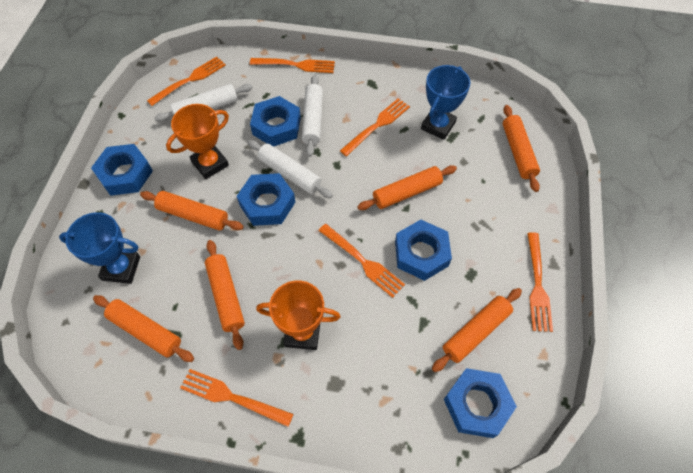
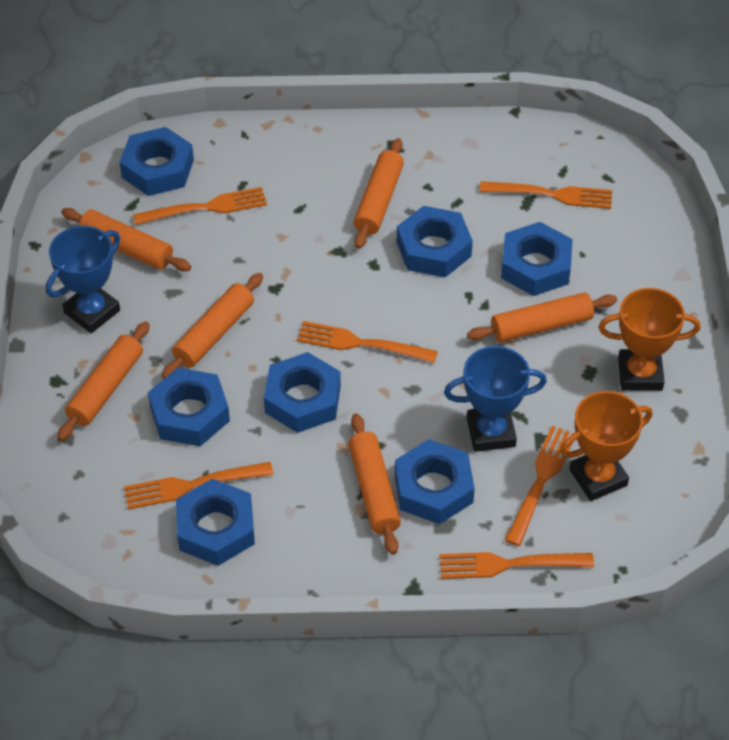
blue nut: 5 -> 7
white rolling pin: 3 -> 0

